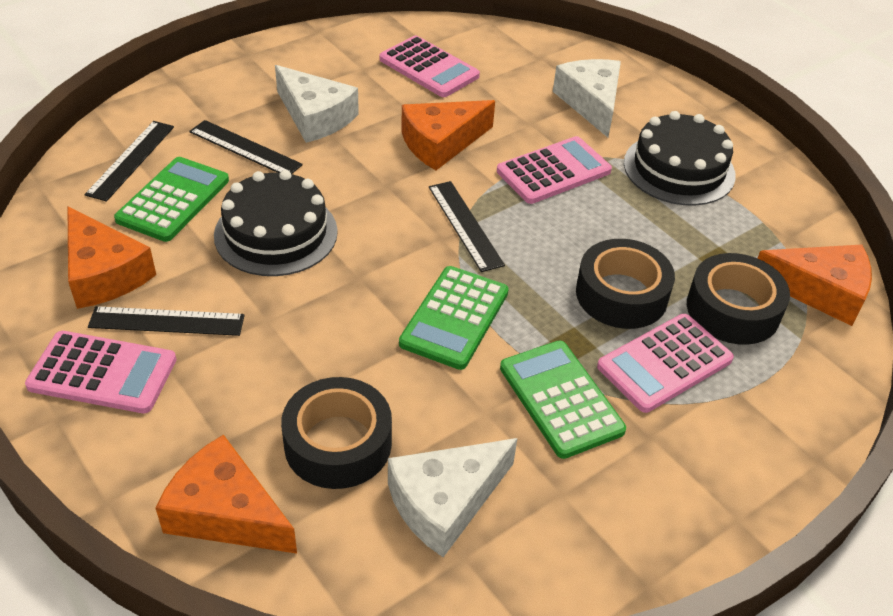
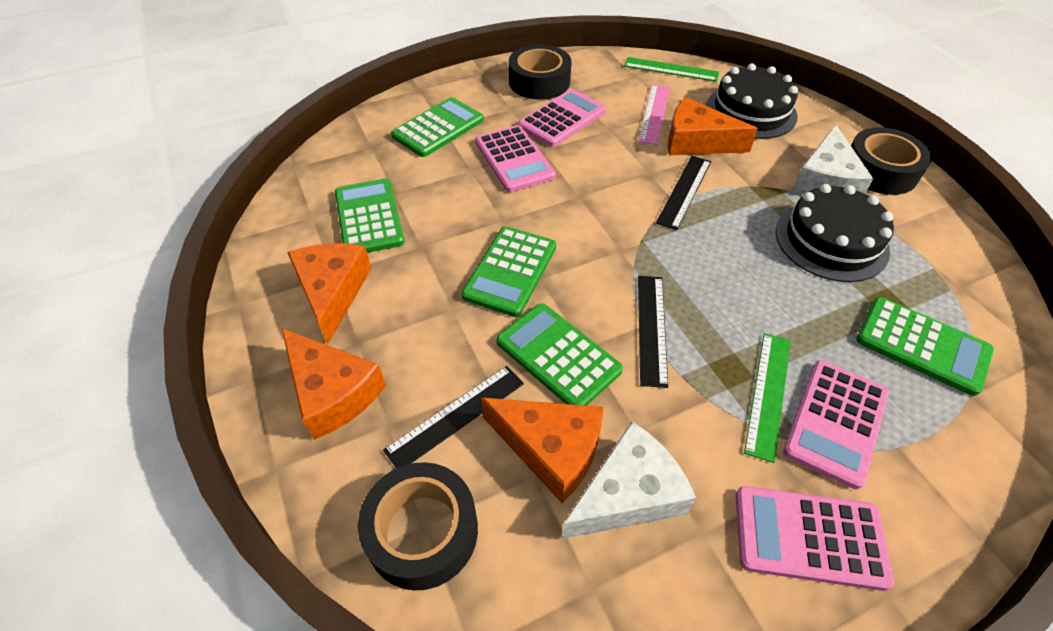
black ruler: 4 -> 3
green calculator: 3 -> 5
green ruler: 0 -> 2
pink ruler: 0 -> 1
white cheese: 3 -> 2

